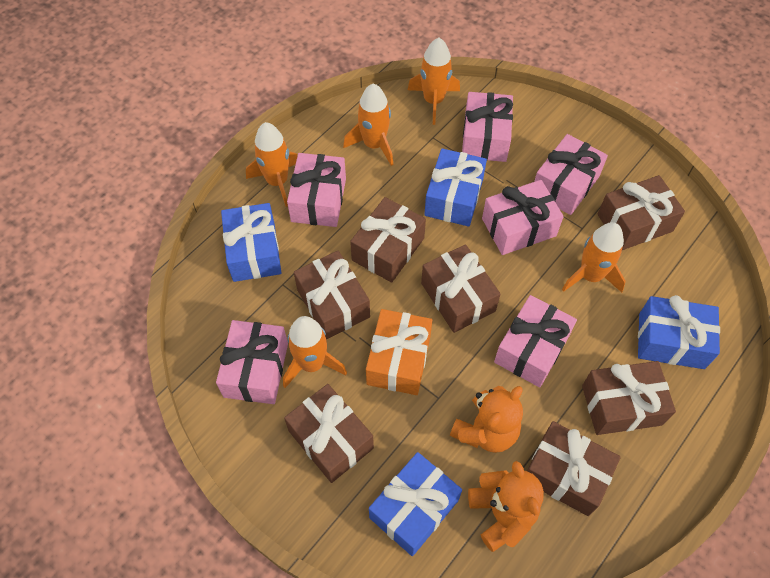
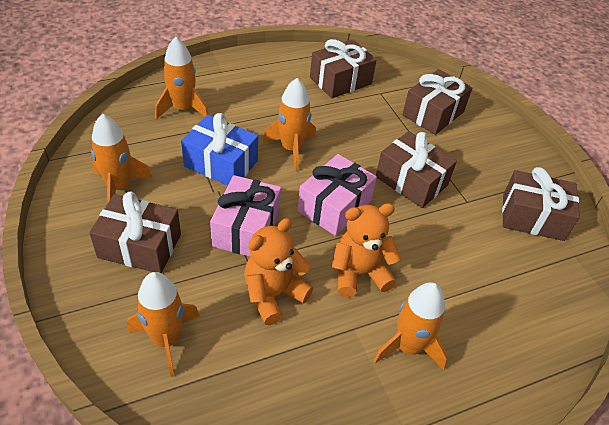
blue gift: 4 -> 1
brown gift: 7 -> 5
orange gift: 1 -> 0
pink gift: 6 -> 2

